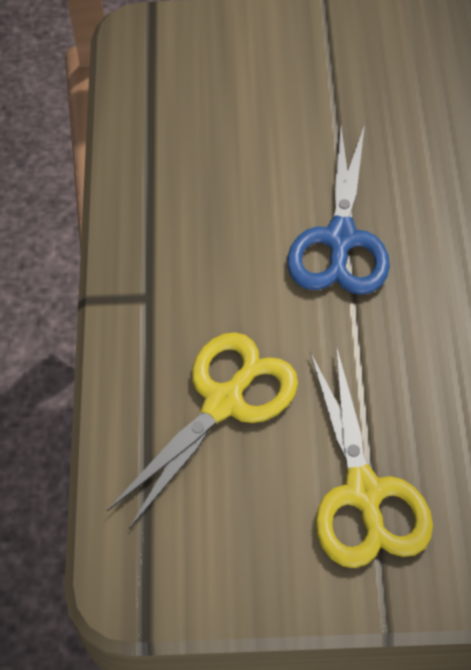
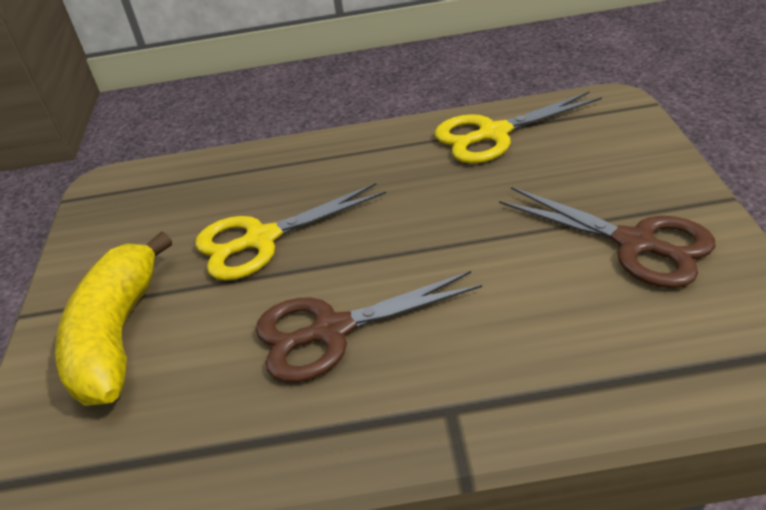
blue scissors: 1 -> 0
brown scissors: 0 -> 2
yellow banana: 0 -> 1

